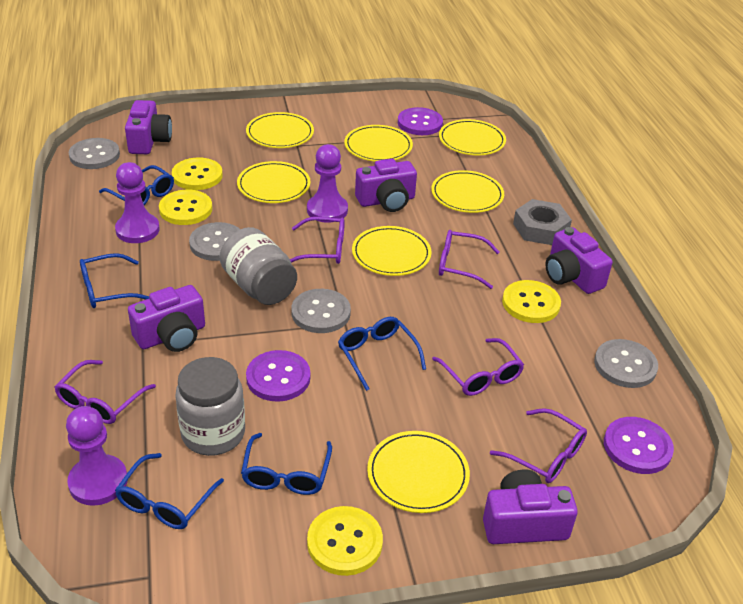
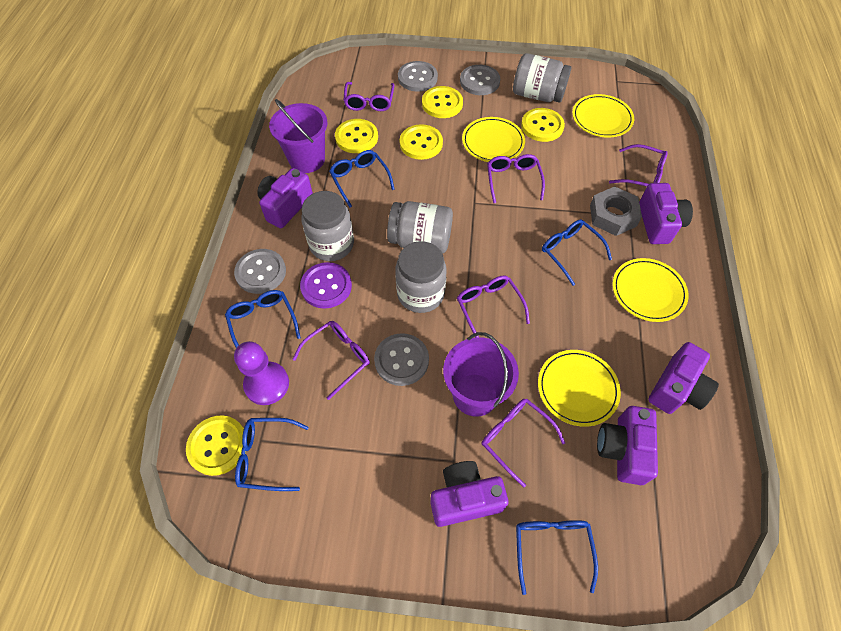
grey jar: 2 -> 4
purple bucket: 0 -> 2
purple button: 3 -> 1
purple glasses: 5 -> 6
purple pawn: 3 -> 1
yellow button: 4 -> 5
yellow plate: 7 -> 4

